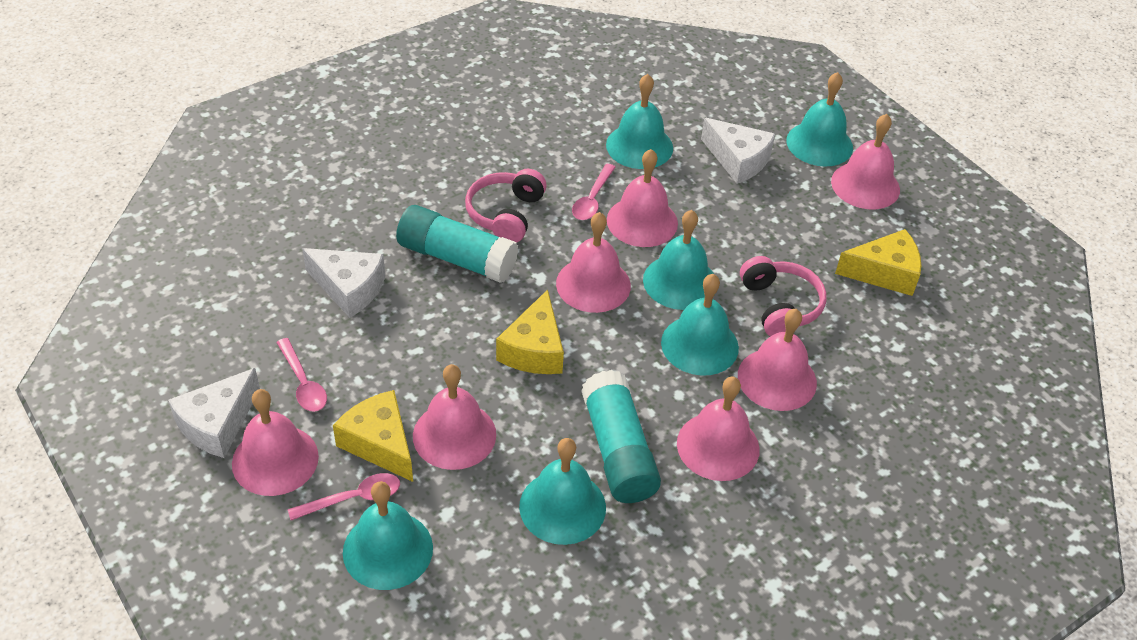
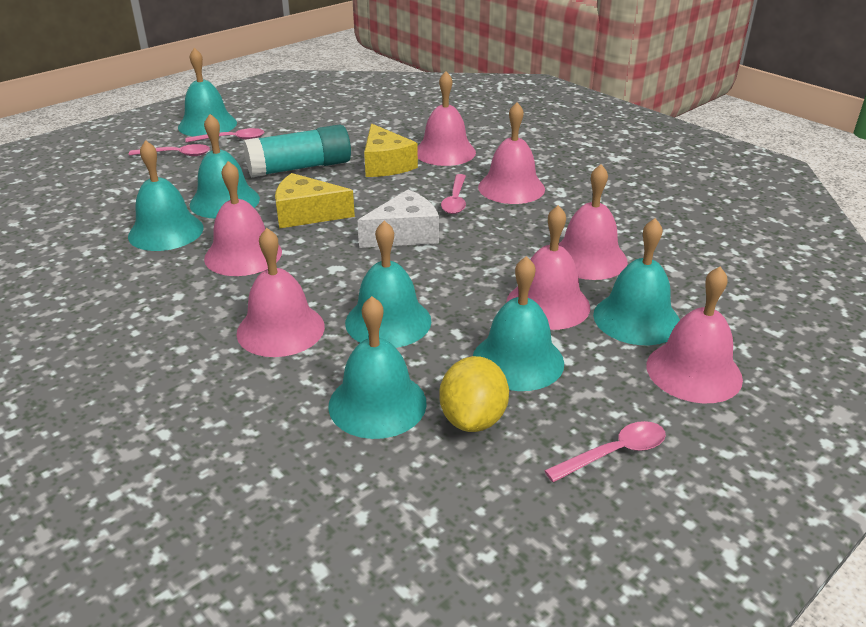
pink headphones: 2 -> 0
pink spoon: 3 -> 4
turquoise bell: 6 -> 7
turquoise glue stick: 2 -> 1
white cheese: 3 -> 1
yellow cheese: 3 -> 2
yellow lemon: 0 -> 1

